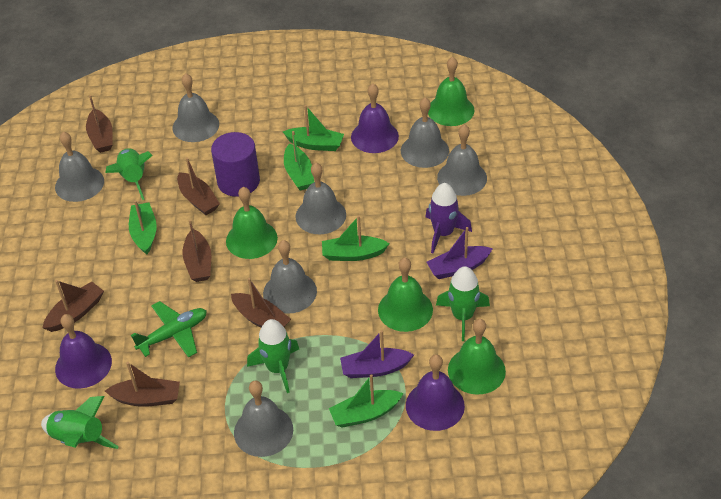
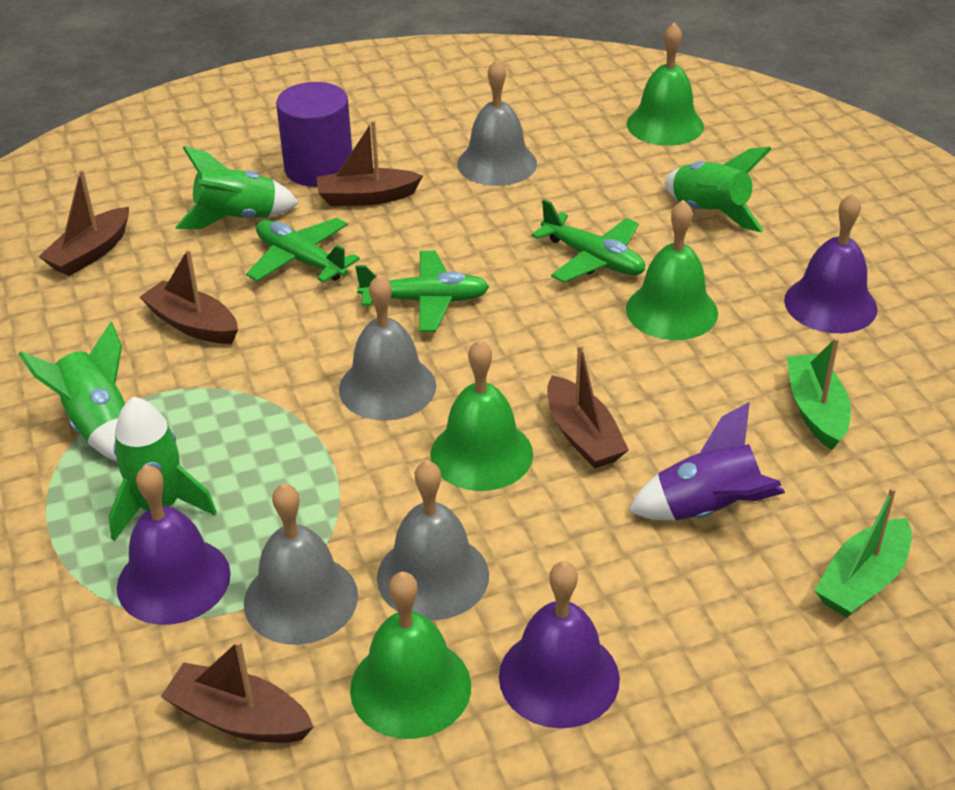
brown boat: 6 -> 5
green boat: 5 -> 2
green plane: 1 -> 3
grey bell: 7 -> 4
purple boat: 2 -> 0

